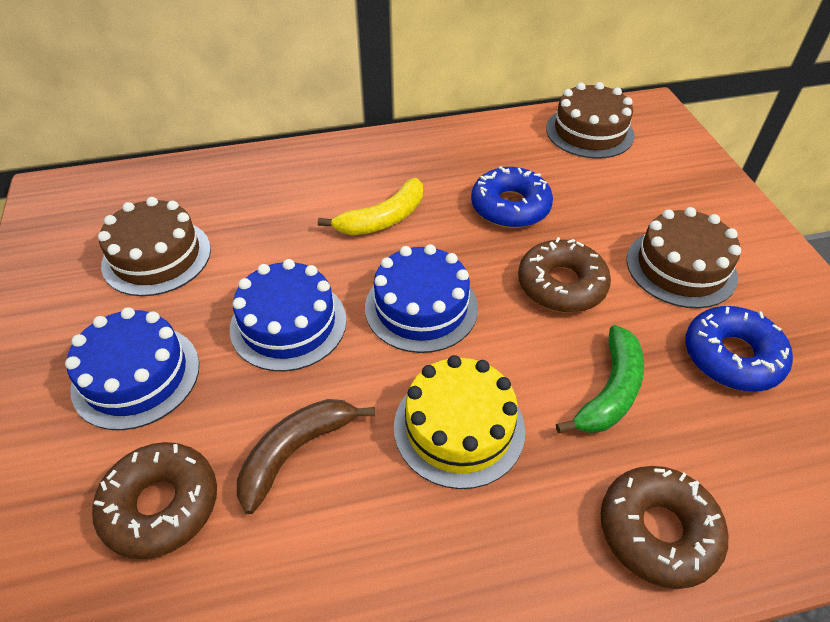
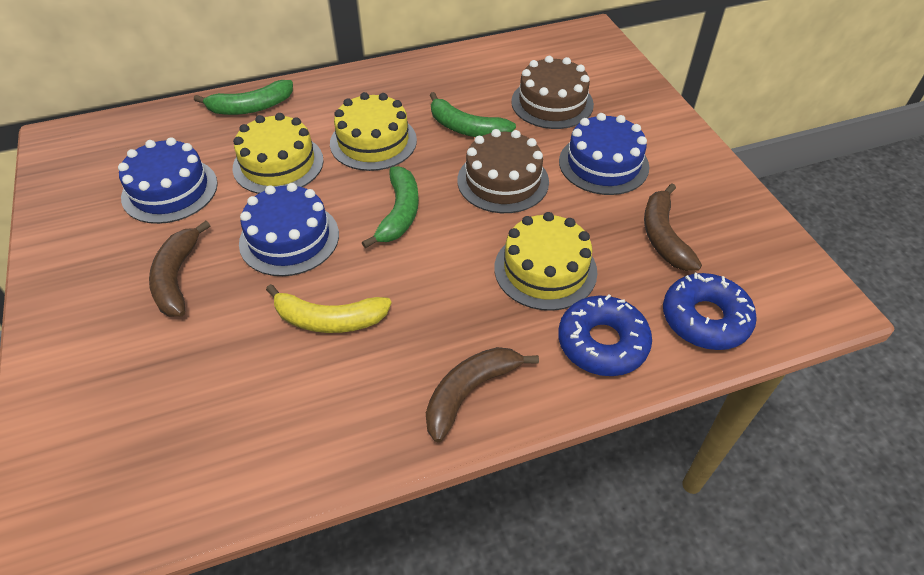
brown banana: 1 -> 3
brown cake: 3 -> 2
brown donut: 3 -> 0
green banana: 1 -> 3
yellow cake: 1 -> 3

